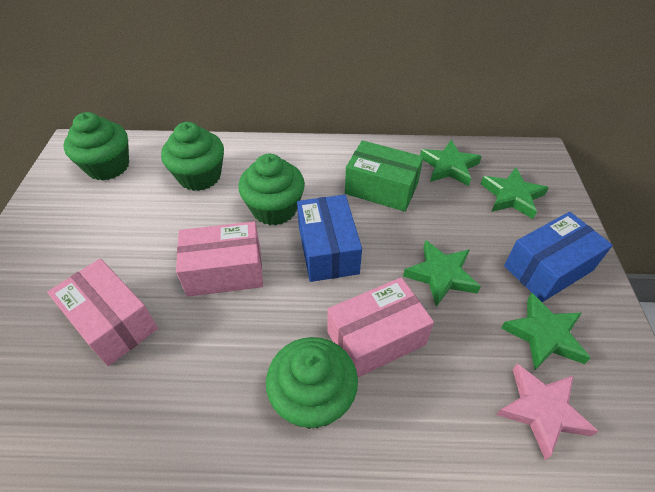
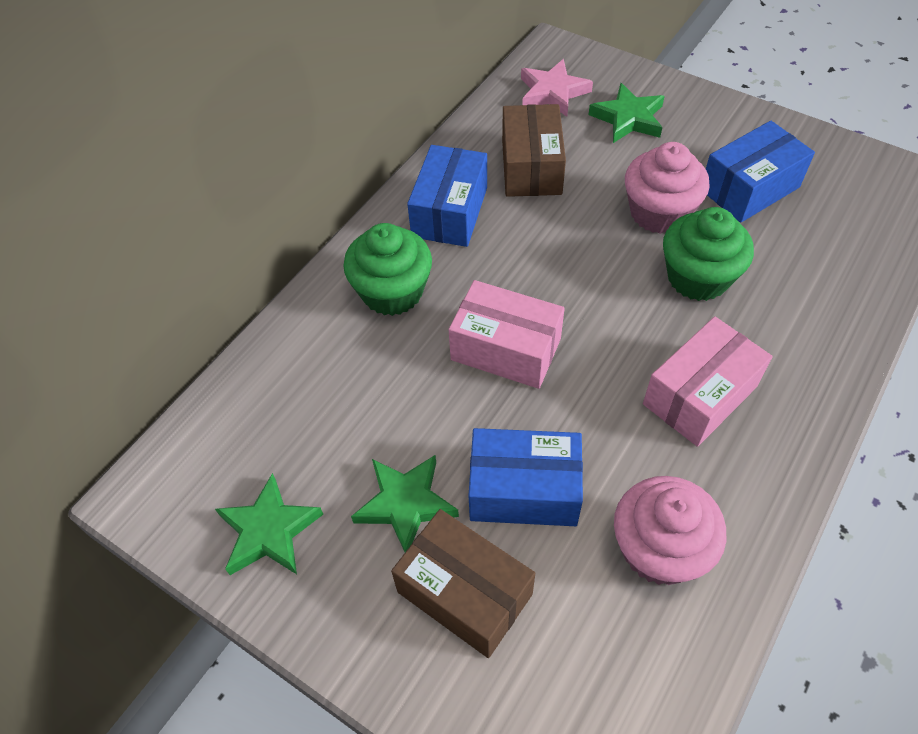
blue box: 2 -> 3
brown box: 0 -> 2
green box: 1 -> 0
green cupcake: 4 -> 2
green star: 4 -> 3
pink box: 3 -> 2
pink cupcake: 0 -> 2

